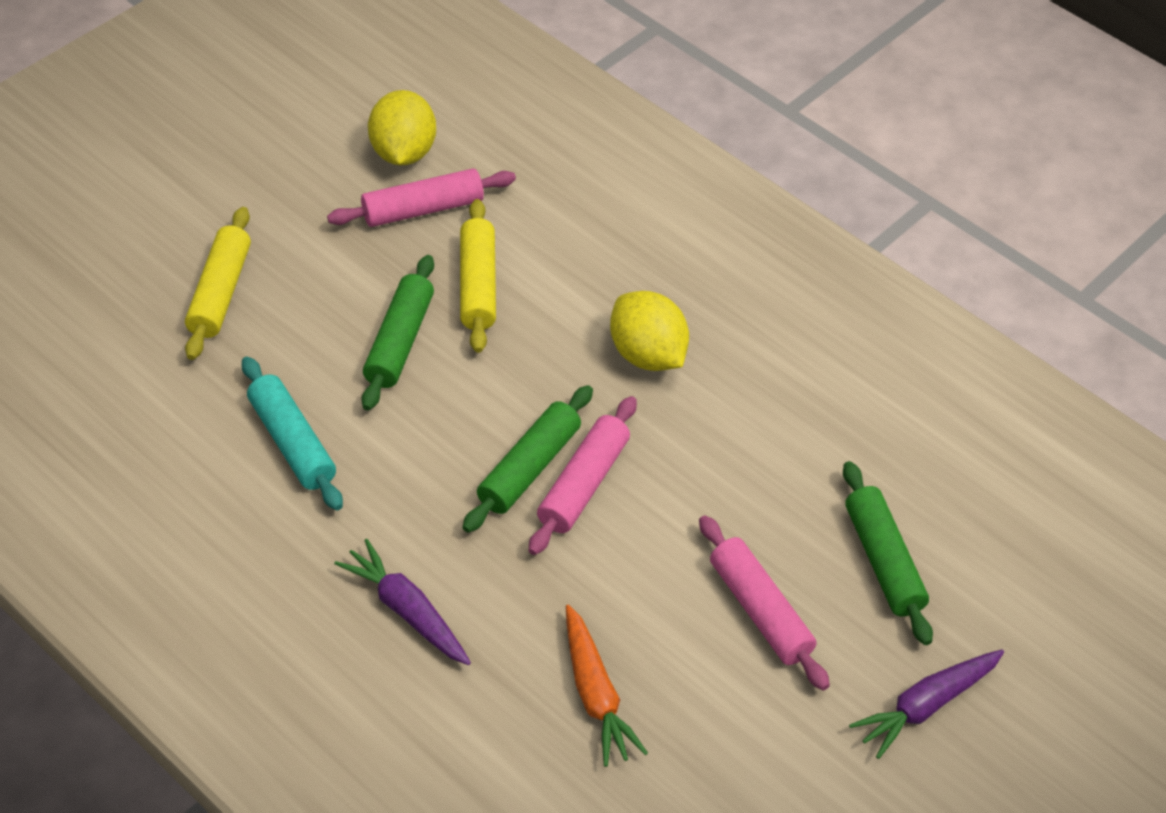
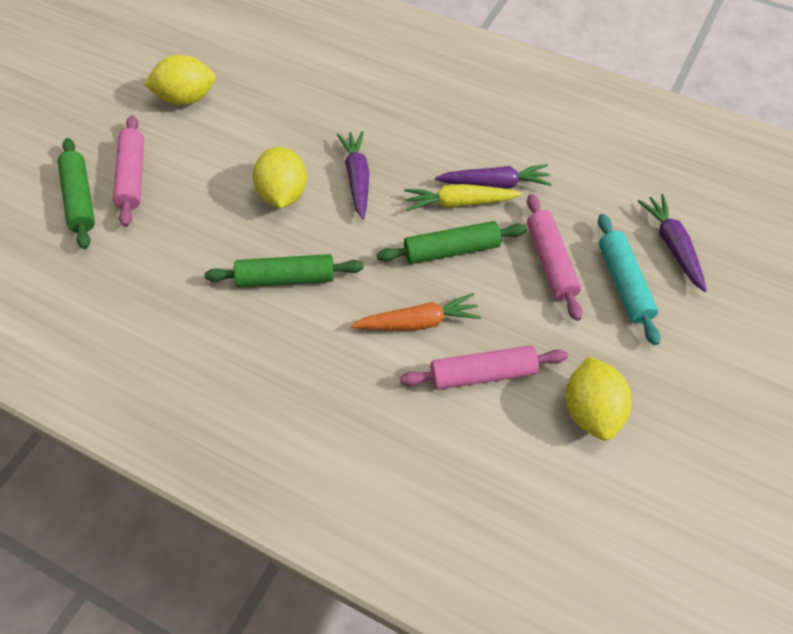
purple carrot: 2 -> 3
yellow carrot: 0 -> 1
yellow lemon: 2 -> 3
yellow rolling pin: 2 -> 0

